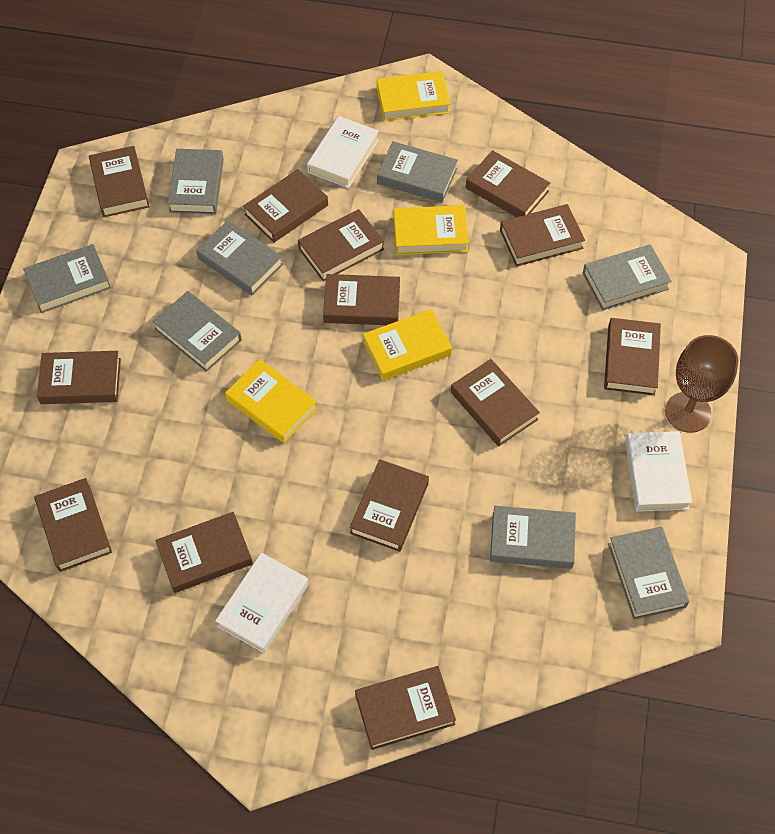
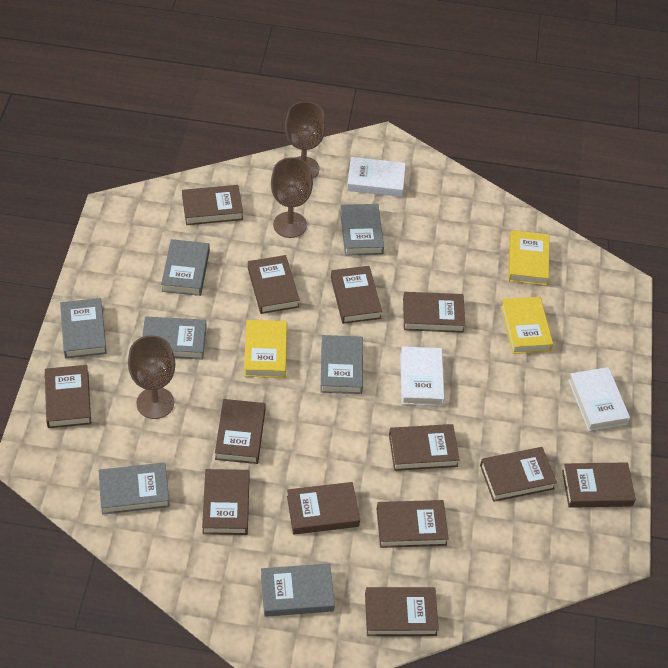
brown goblet: 1 -> 3
grey book: 8 -> 7
yellow book: 4 -> 3

